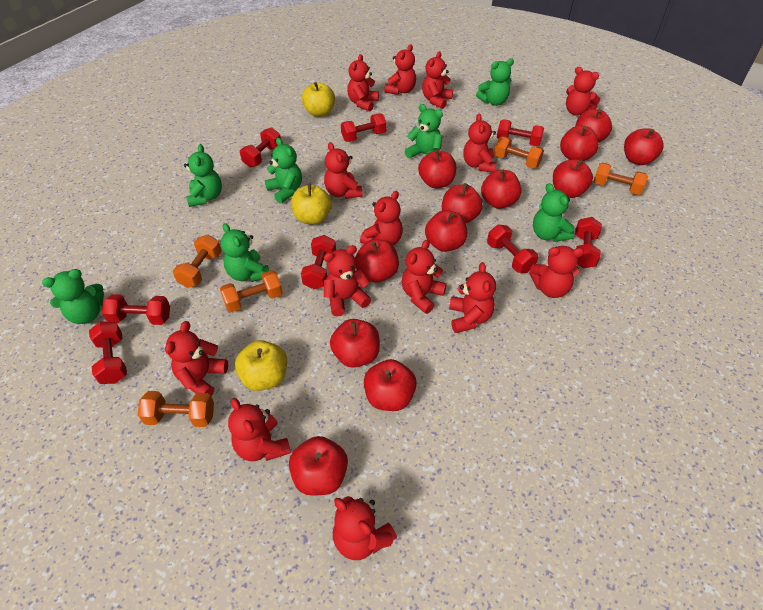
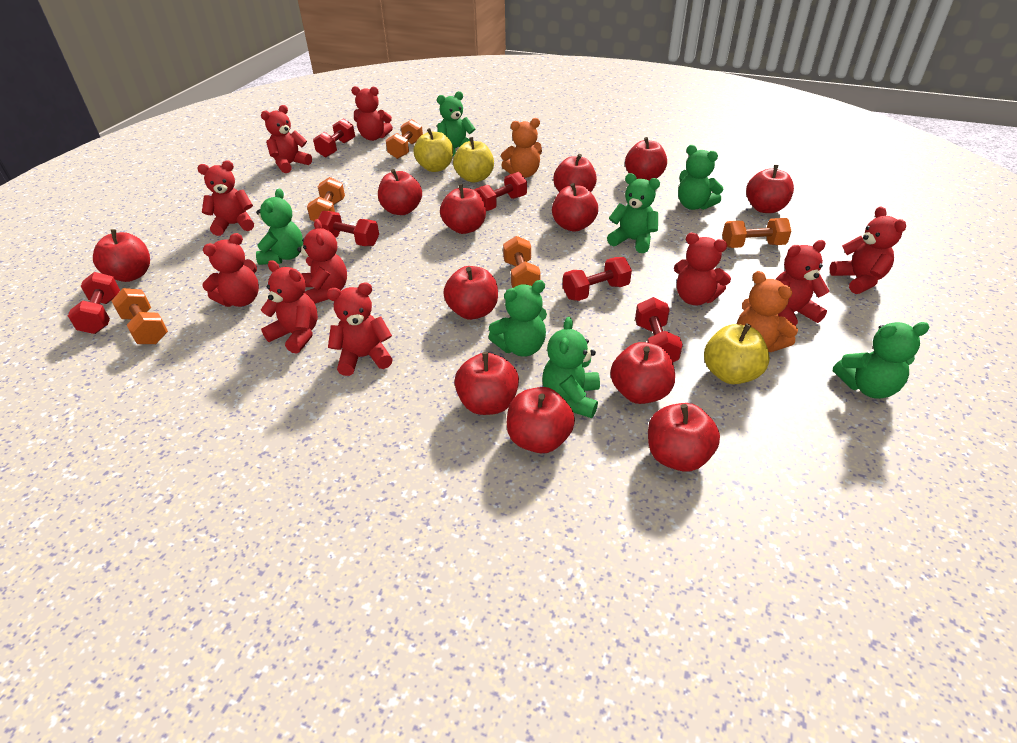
orange teddy bear: 0 -> 2
red dumbbell: 8 -> 6
red teddy bear: 14 -> 10

